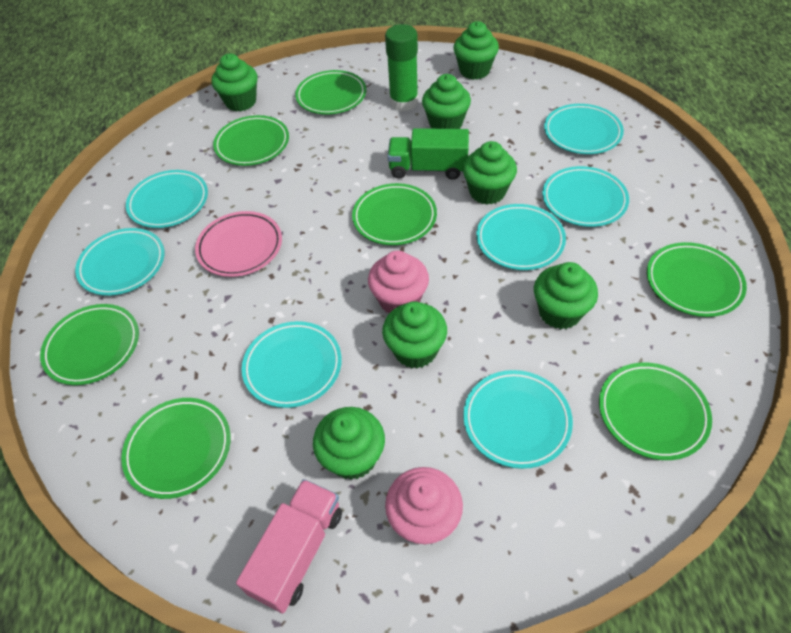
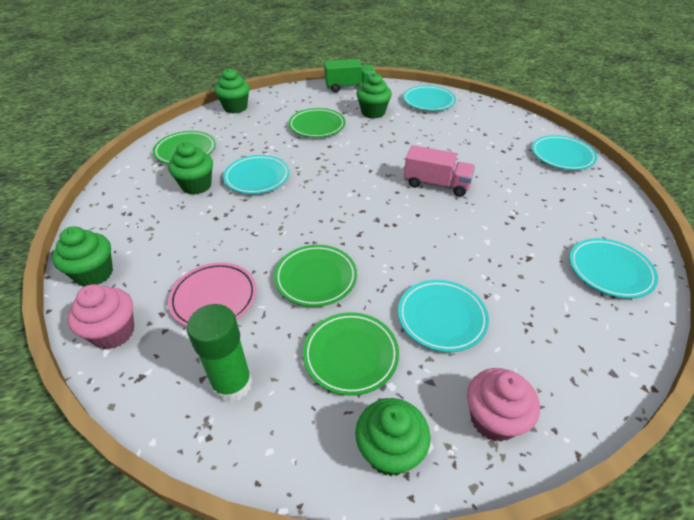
green cupcake: 7 -> 5
green plate: 7 -> 4
turquoise plate: 7 -> 5

